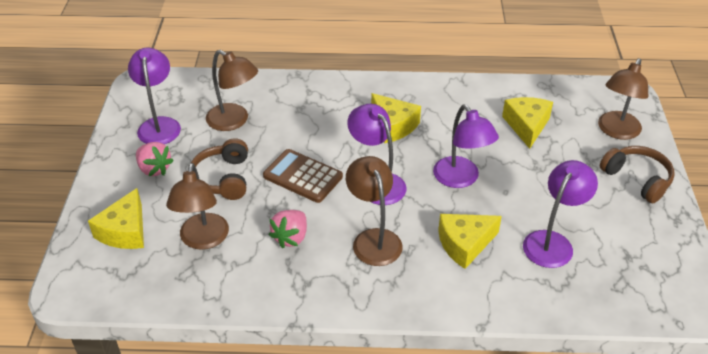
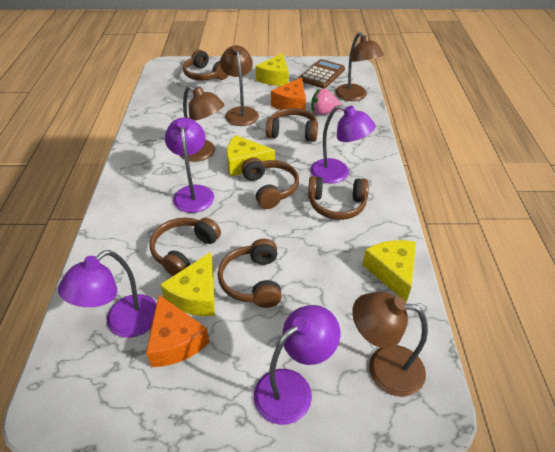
brown headphones: 2 -> 6
orange cheese: 0 -> 2
pink strawberry: 2 -> 1

